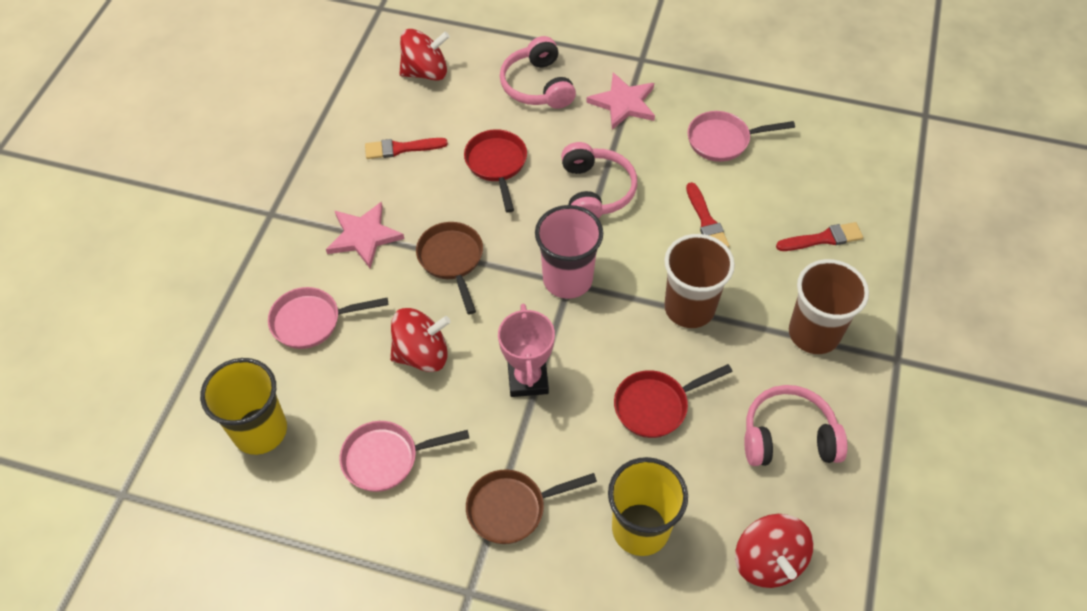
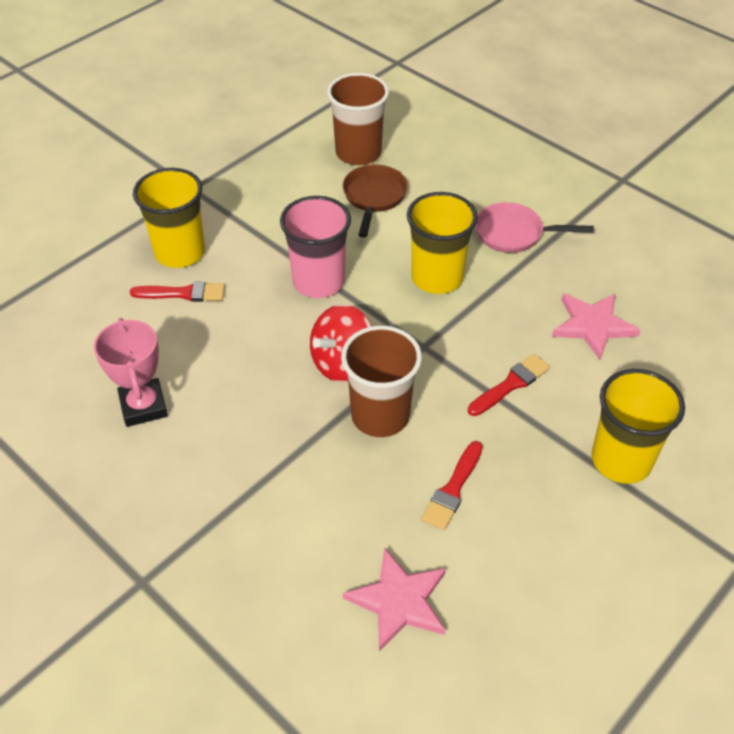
brown pan: 2 -> 1
pink headphones: 3 -> 0
pink pan: 3 -> 1
red pan: 2 -> 0
red spinning top: 3 -> 1
yellow cup: 2 -> 3

